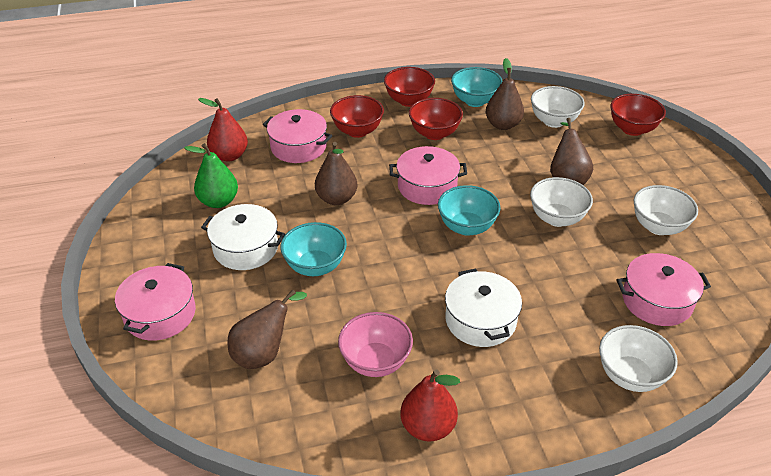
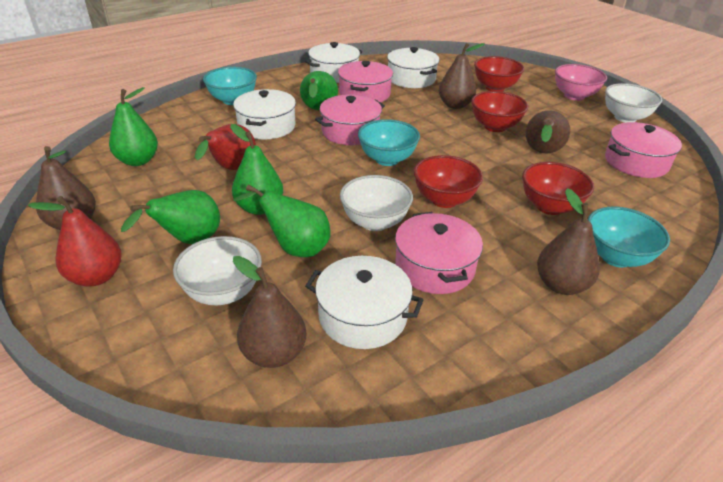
brown pear: 4 -> 5
green pear: 1 -> 5
white bowl: 4 -> 3
white pot: 2 -> 4

